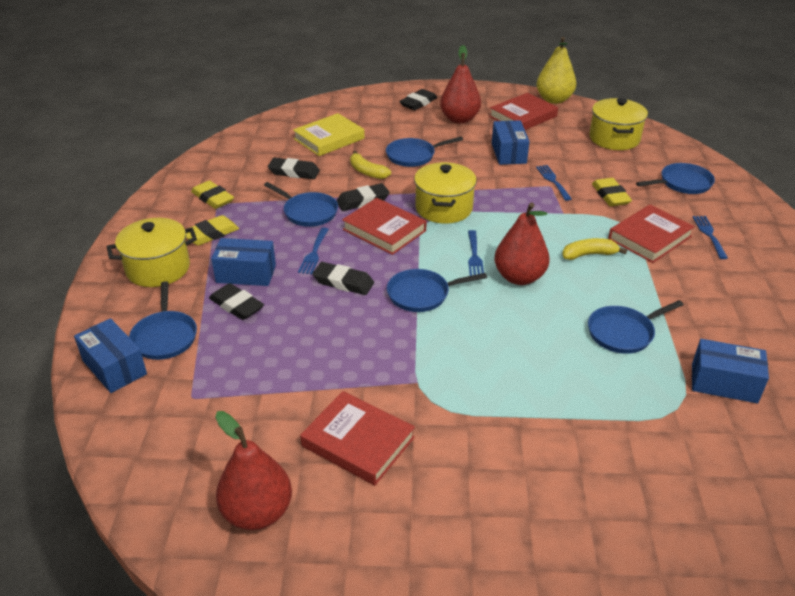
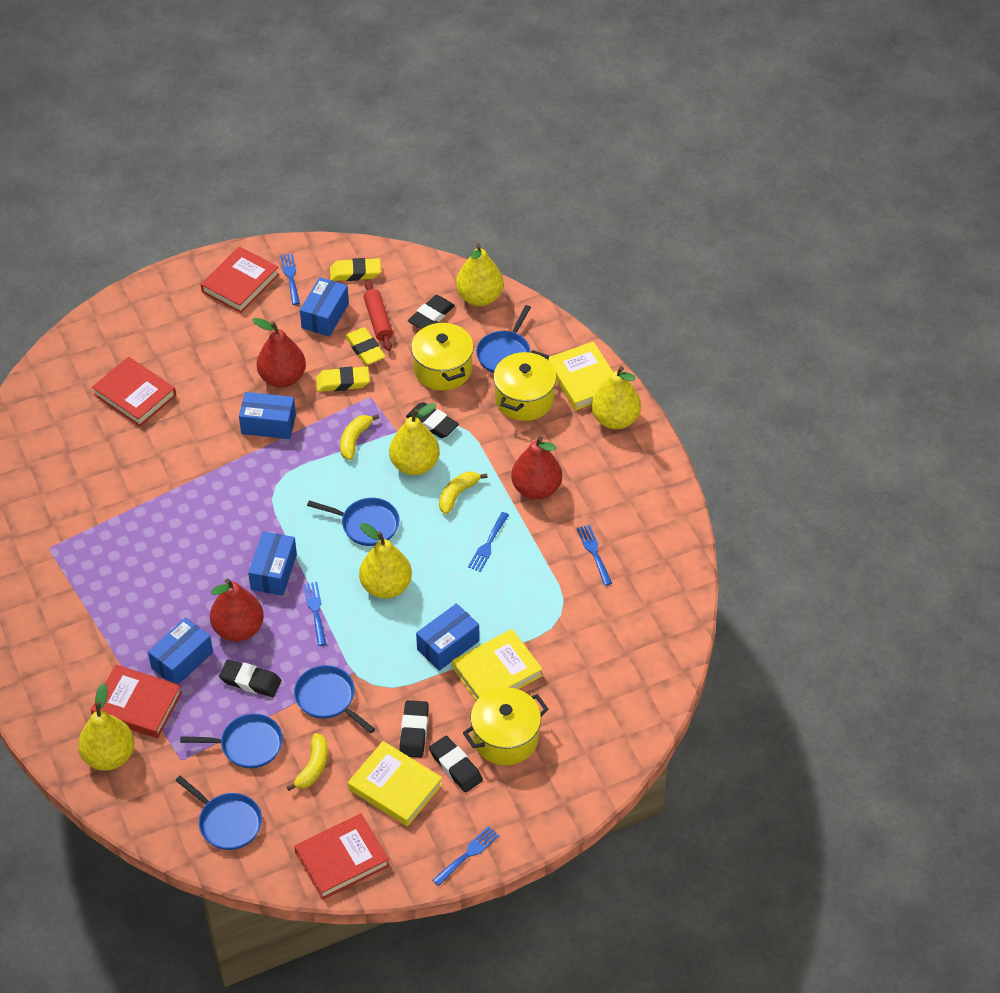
blue box: 4 -> 5
blue fork: 4 -> 5
blue pan: 6 -> 5
red rolling pin: 0 -> 1
yellow banana: 2 -> 3
yellow book: 1 -> 3
yellow pear: 1 -> 5

